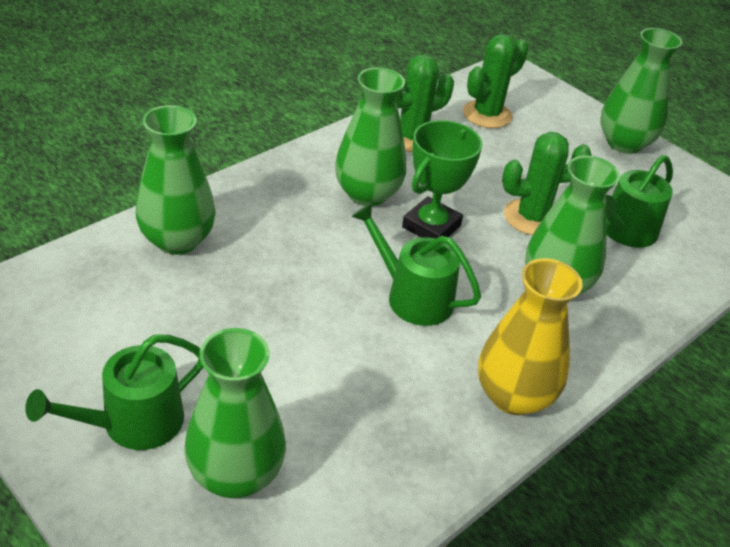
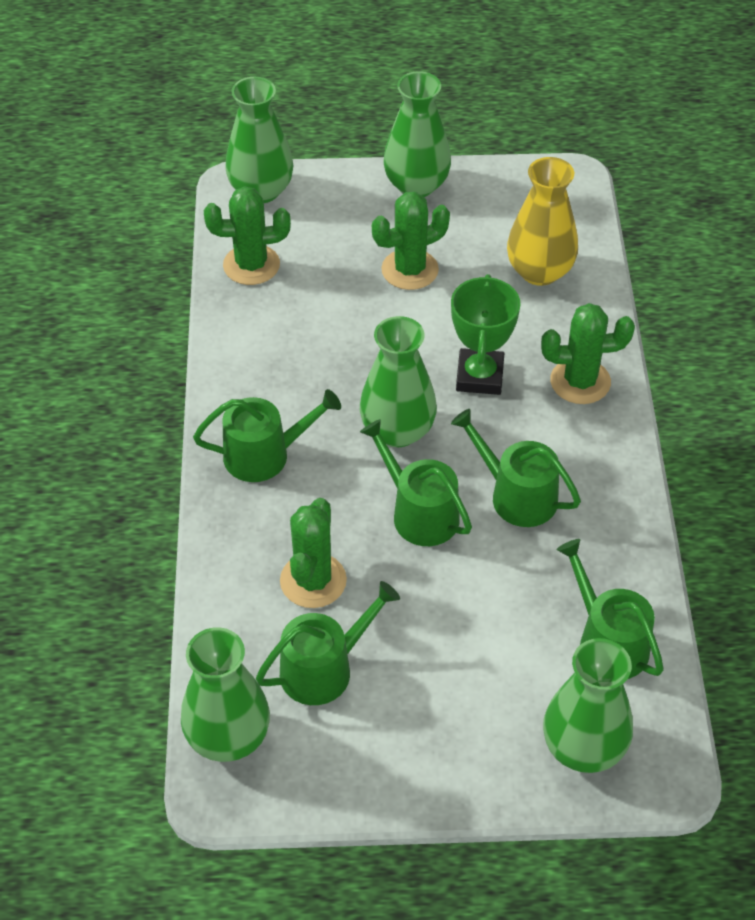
green cactus: 3 -> 4
green watering can: 3 -> 5

